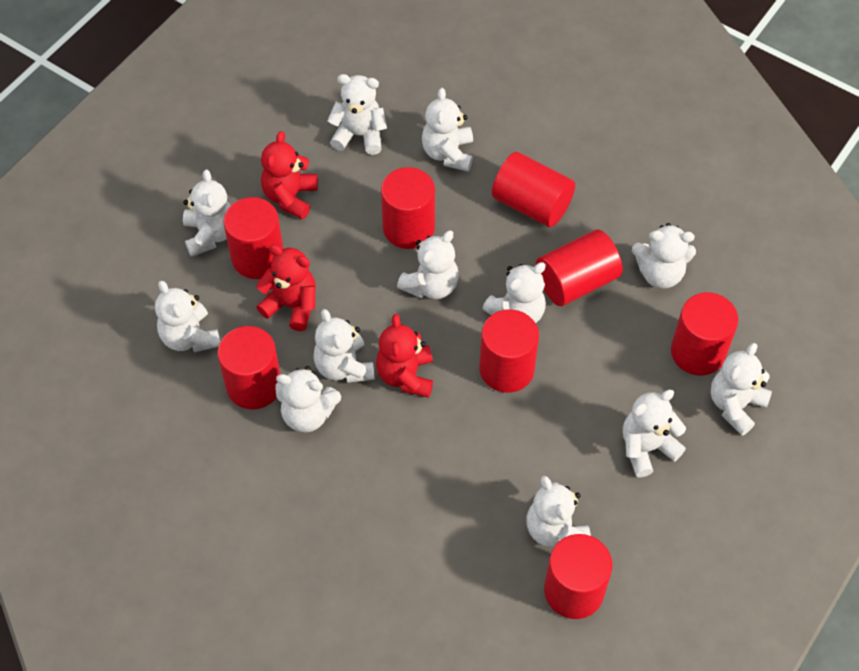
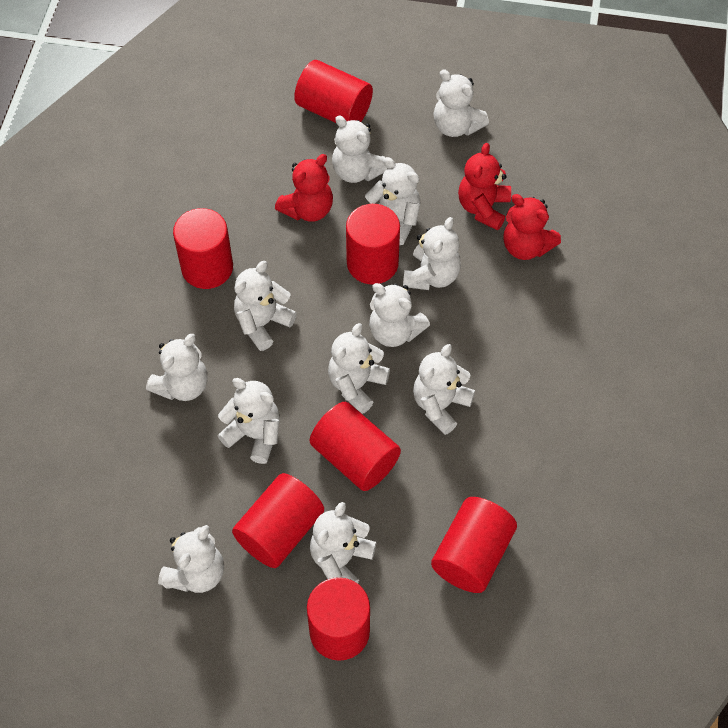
red cylinder: 8 -> 7

